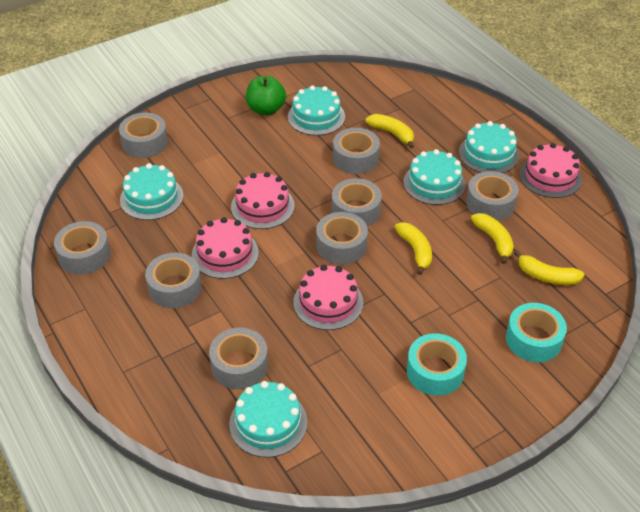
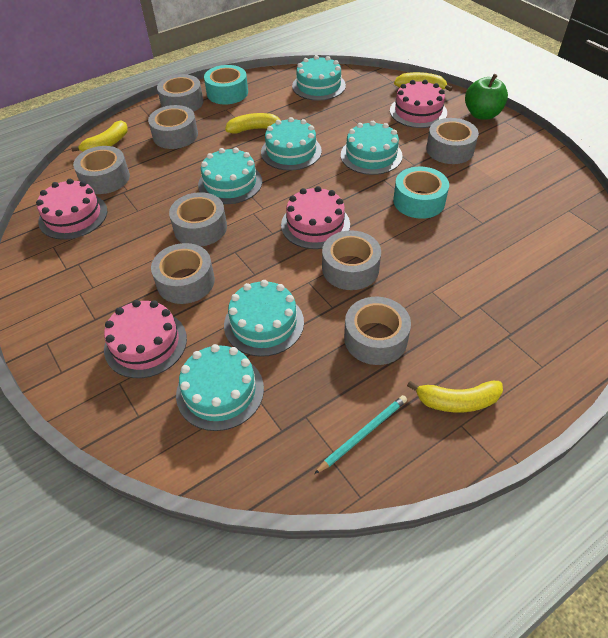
turquoise cake: 5 -> 6
turquoise pencil: 0 -> 1

